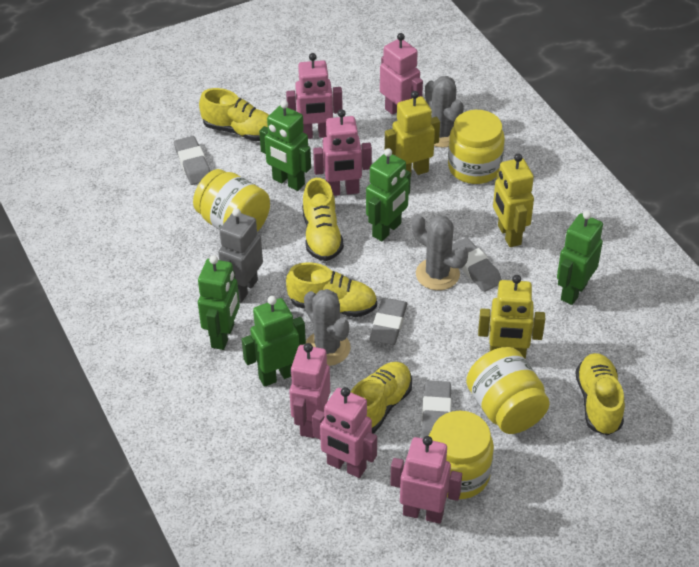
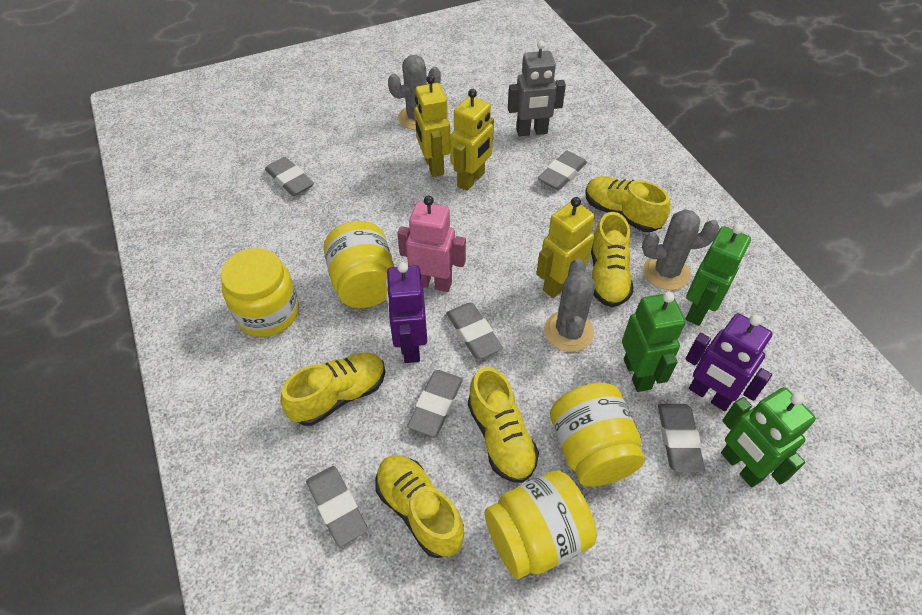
green robot: 5 -> 3
grey eraser: 4 -> 6
pink robot: 6 -> 1
purple robot: 0 -> 2

